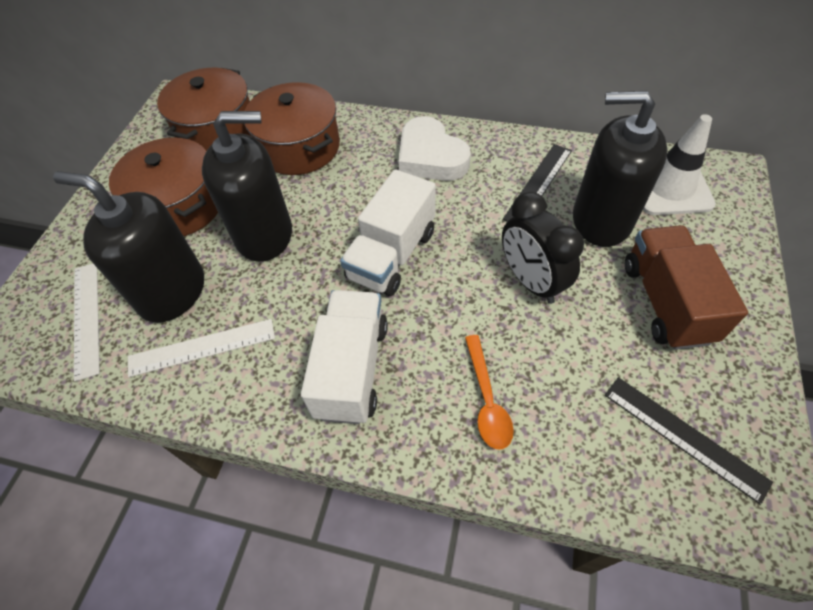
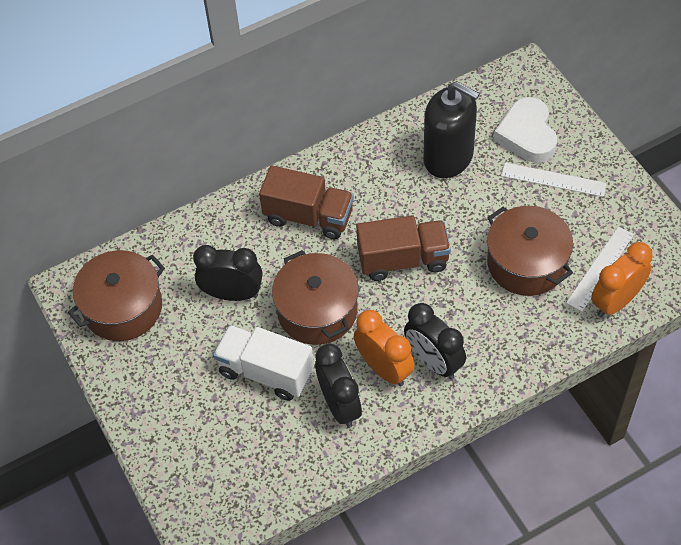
black clock: 1 -> 3
black ruler: 2 -> 0
black soap dispenser: 3 -> 1
brown truck: 1 -> 2
orange clock: 0 -> 2
orange spoon: 1 -> 0
white traffic cone: 1 -> 0
white truck: 2 -> 1

